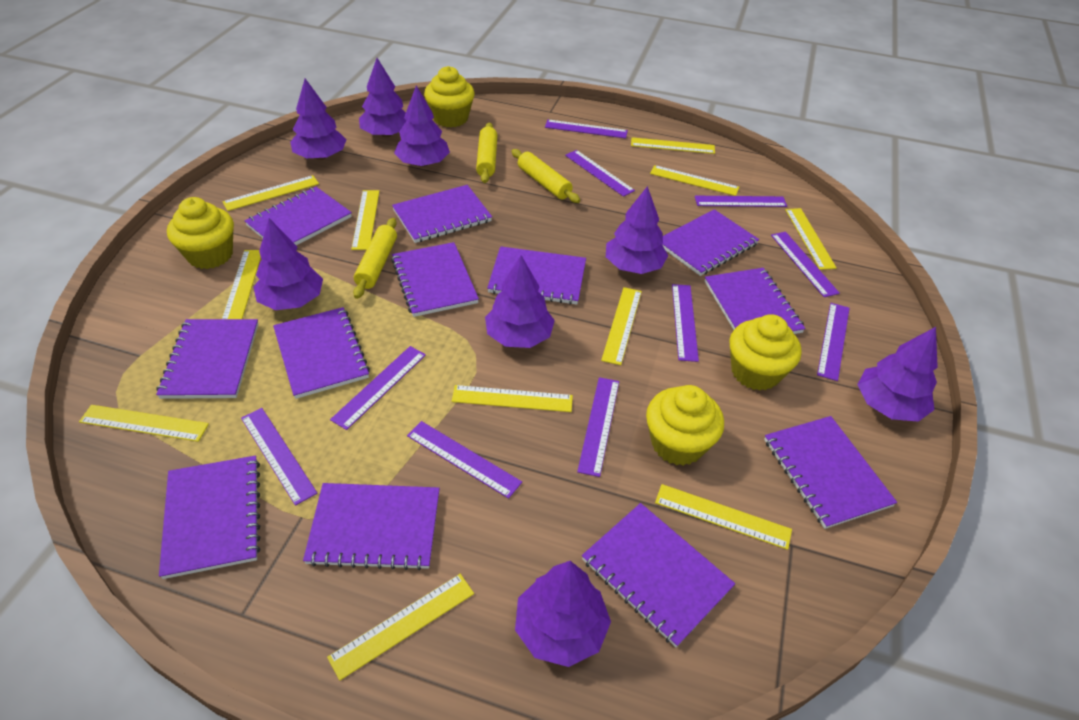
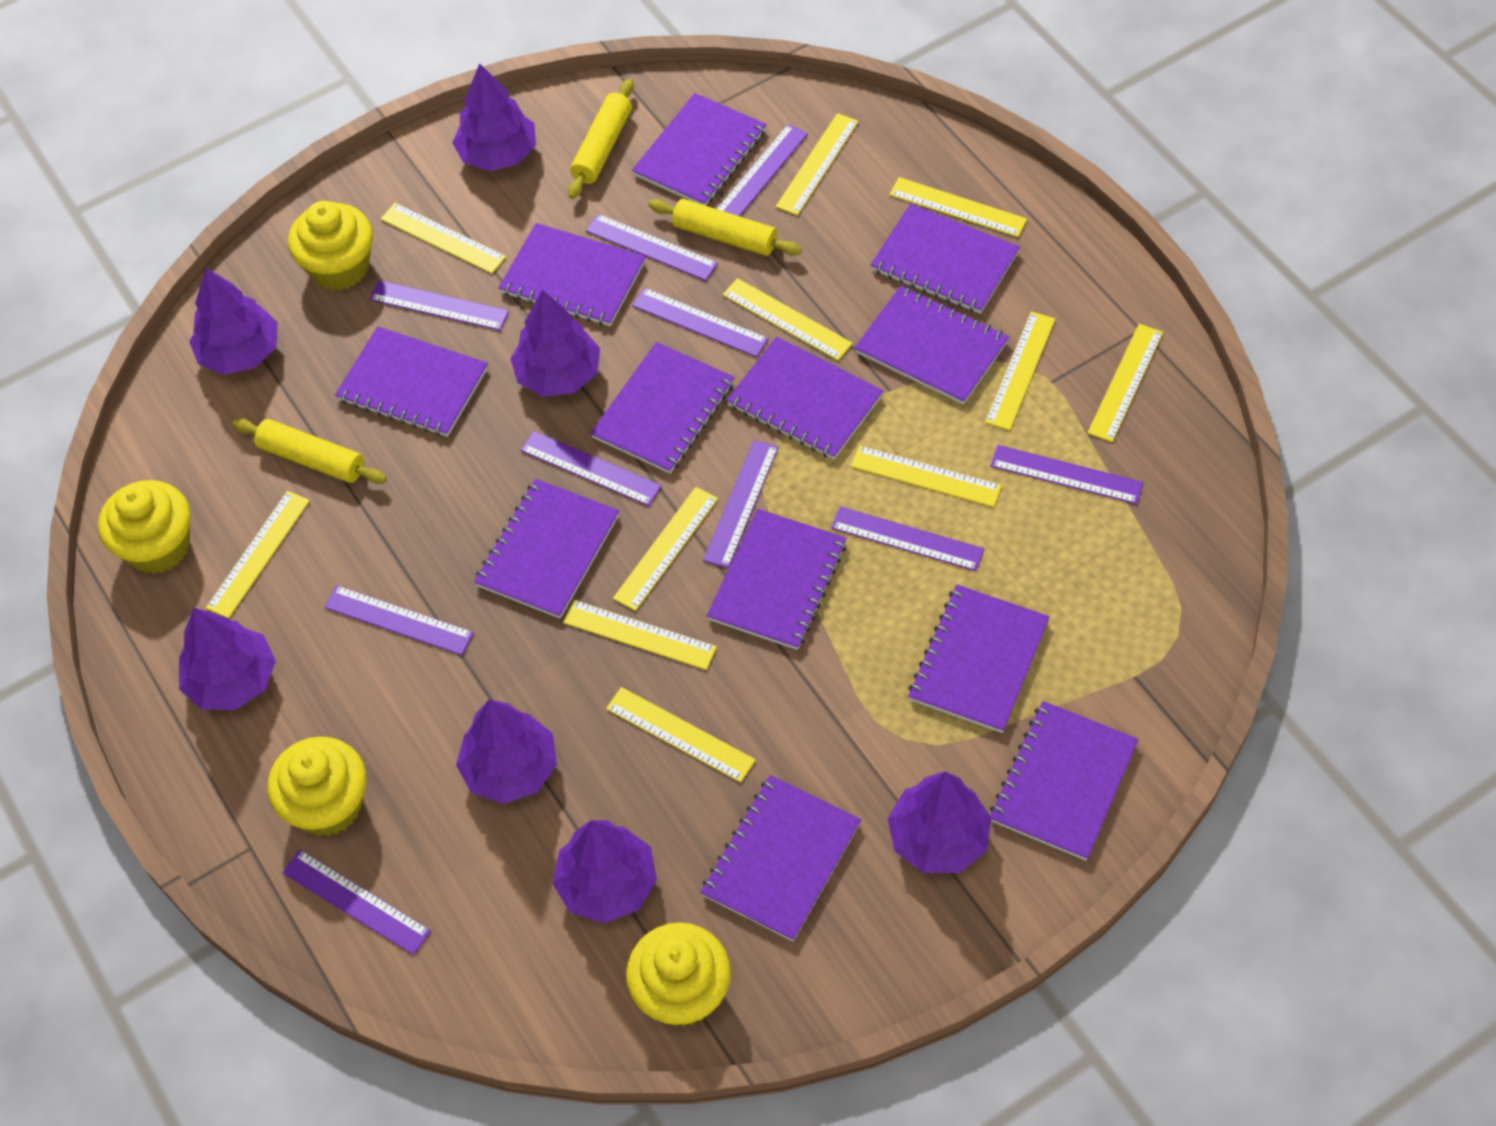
purple tree: 8 -> 7

